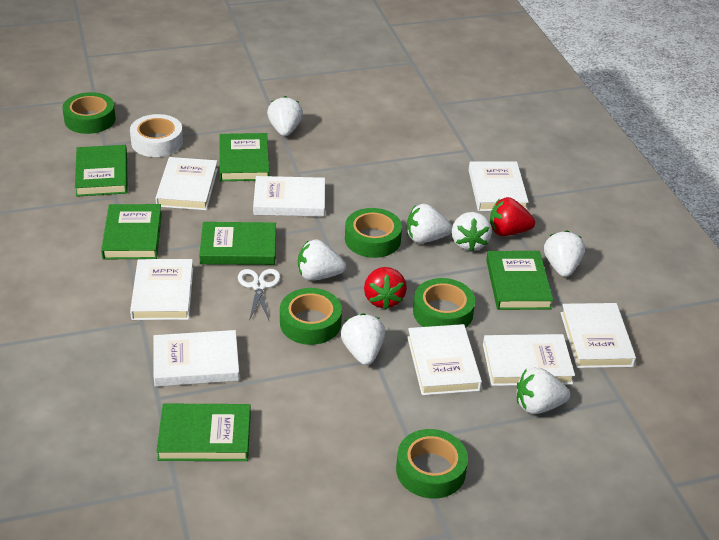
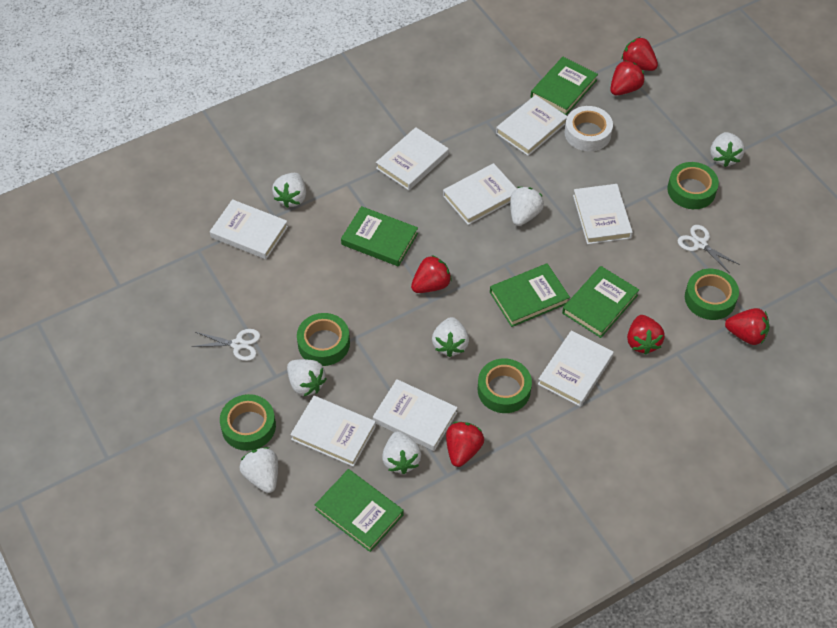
green book: 6 -> 5
red strawberry: 2 -> 6
white scissors: 1 -> 2

